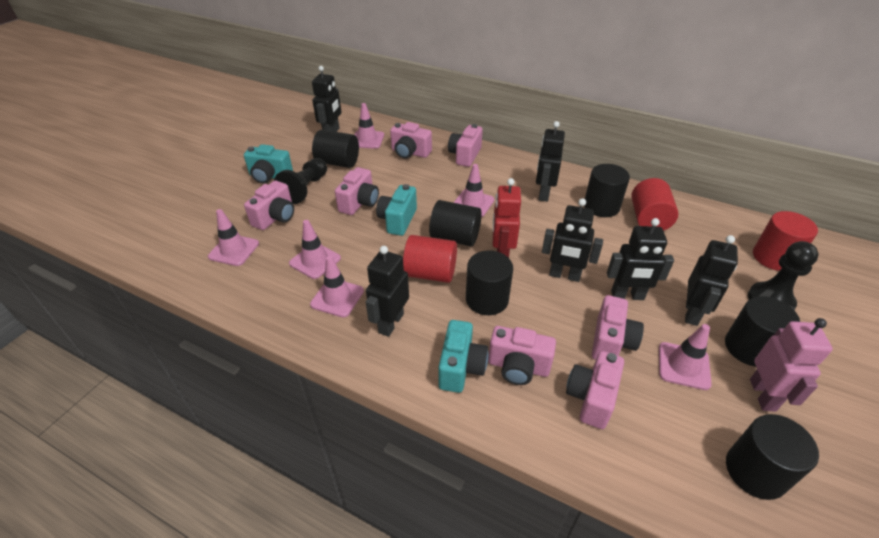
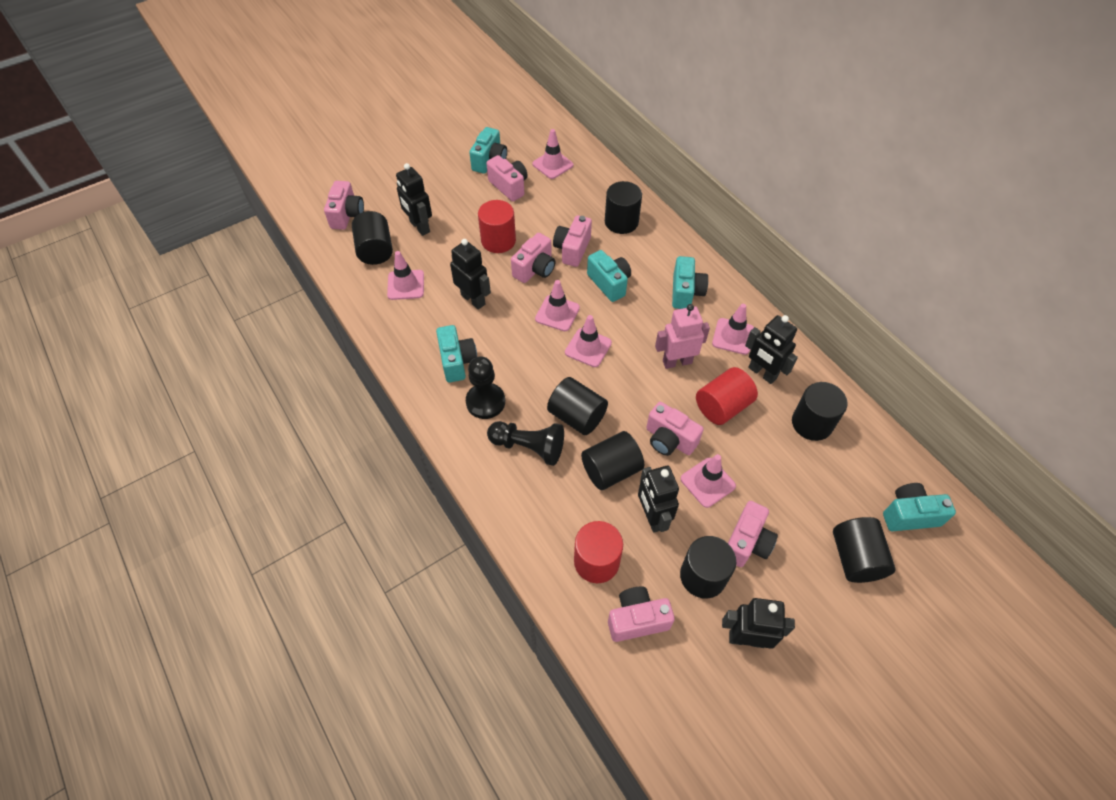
black cylinder: 6 -> 7
black robot: 6 -> 5
red robot: 1 -> 0
turquoise camera: 3 -> 5

